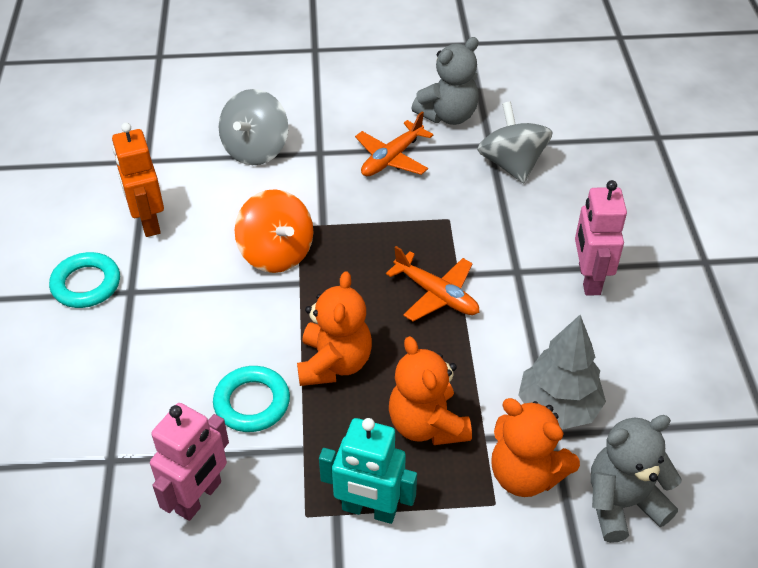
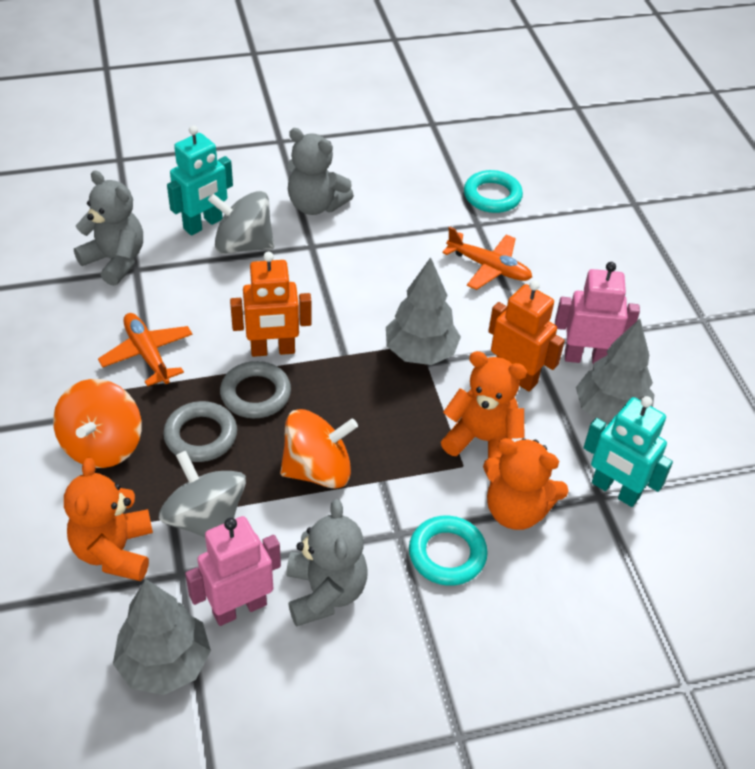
grey ring: 0 -> 2
grey teddy bear: 2 -> 3
grey tree: 1 -> 3
orange robot: 1 -> 2
orange spinning top: 1 -> 2
turquoise robot: 1 -> 2

